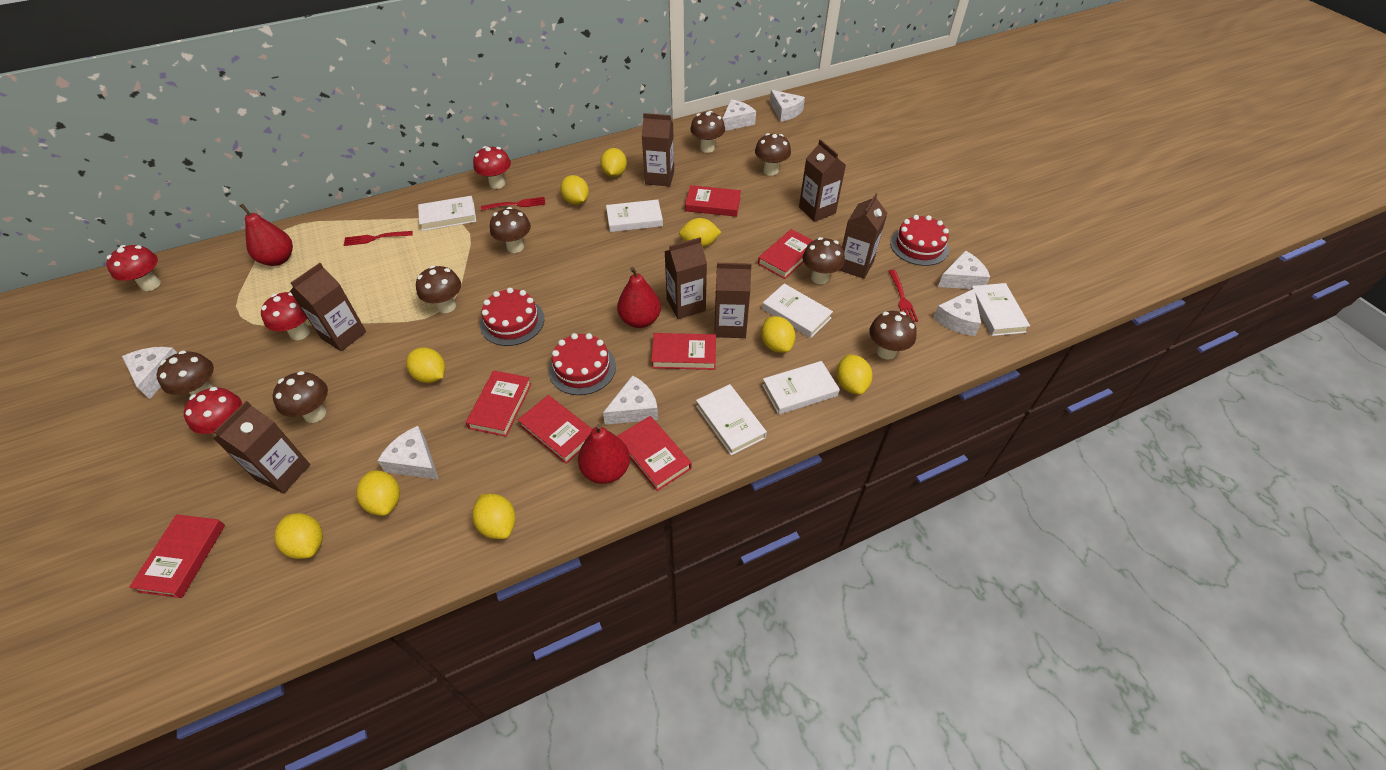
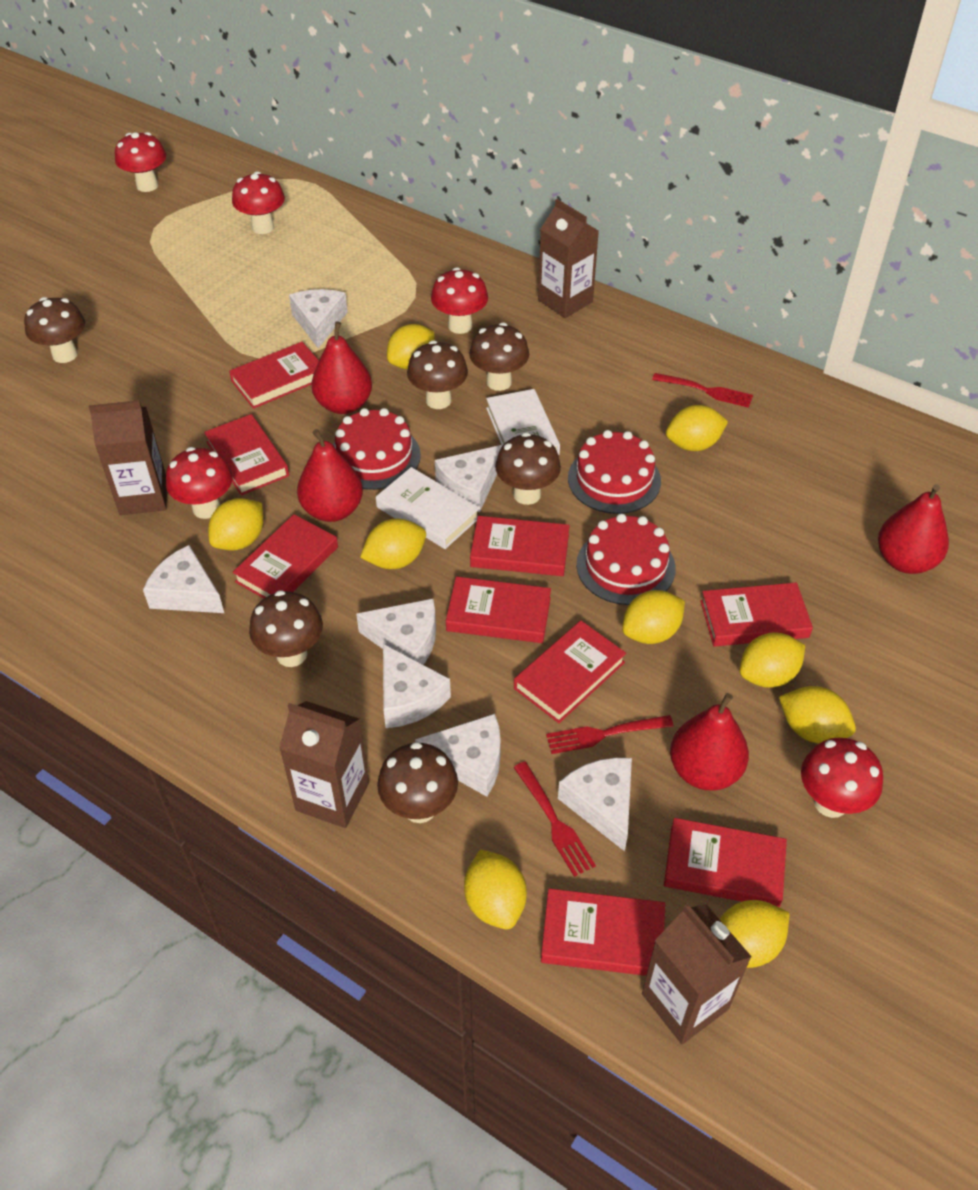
brown carton: 7 -> 4
brown mushroom: 8 -> 6
red book: 7 -> 9
red mushroom: 4 -> 5
red pear: 3 -> 4
white book: 6 -> 2

